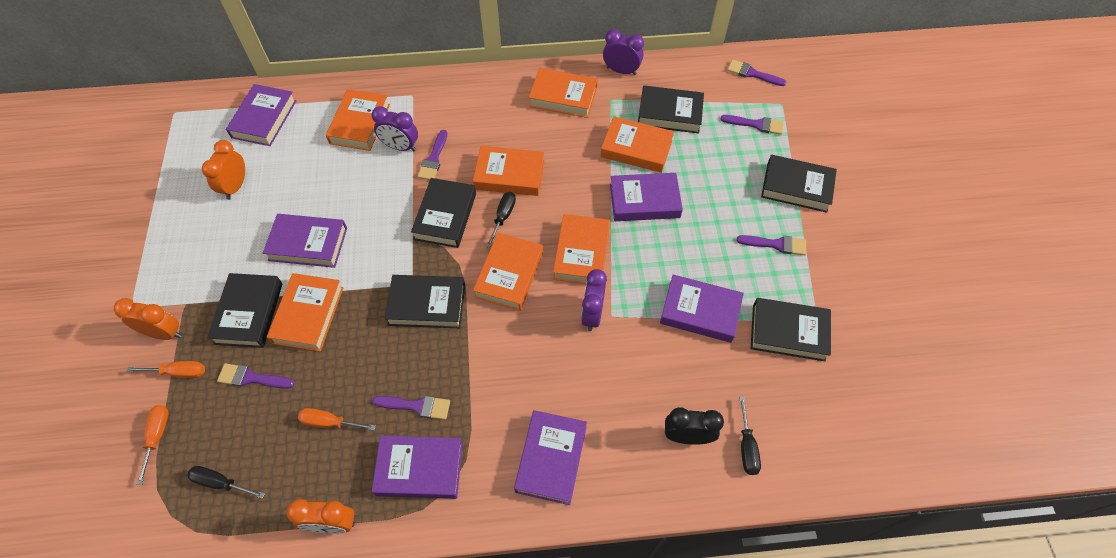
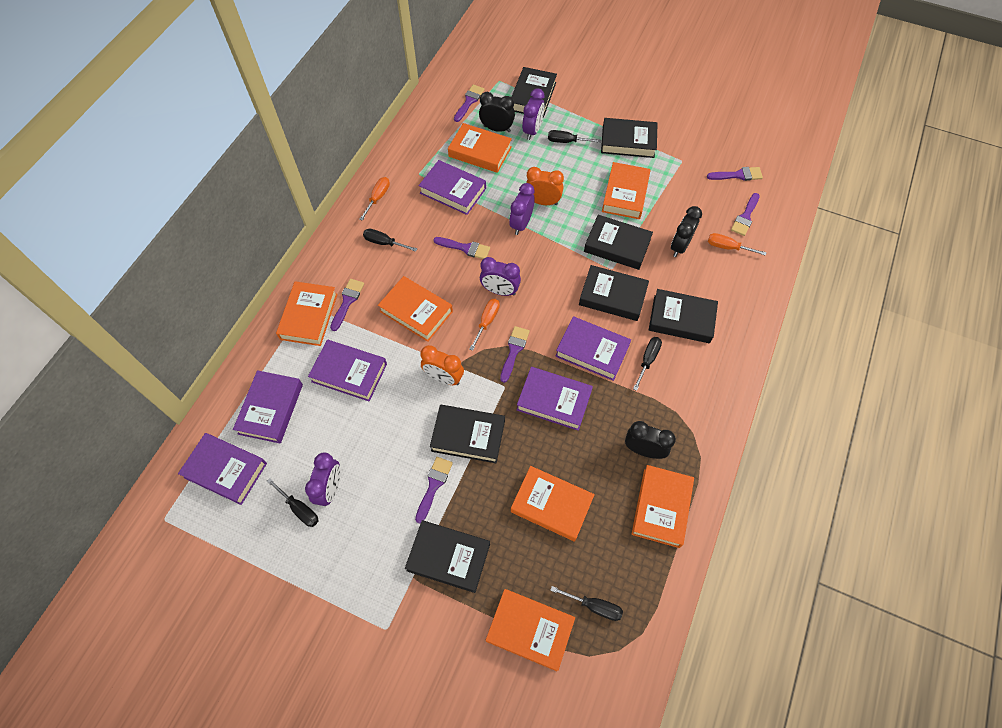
black book: 6 -> 7
black clock: 1 -> 3
black screwdriver: 3 -> 5
orange clock: 3 -> 2
purple brush: 6 -> 7
purple clock: 3 -> 4

